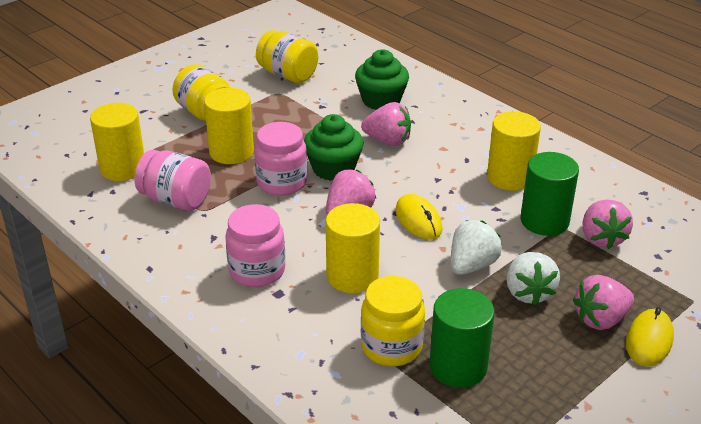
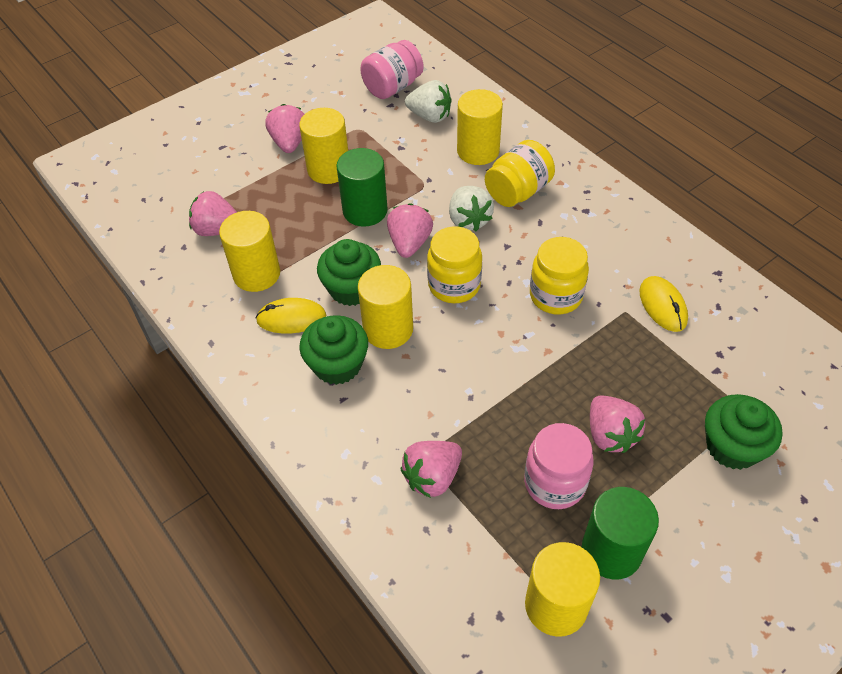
green cupcake: 2 -> 3
pink jar: 3 -> 2
pink strawberry: 4 -> 5
yellow cylinder: 4 -> 5

